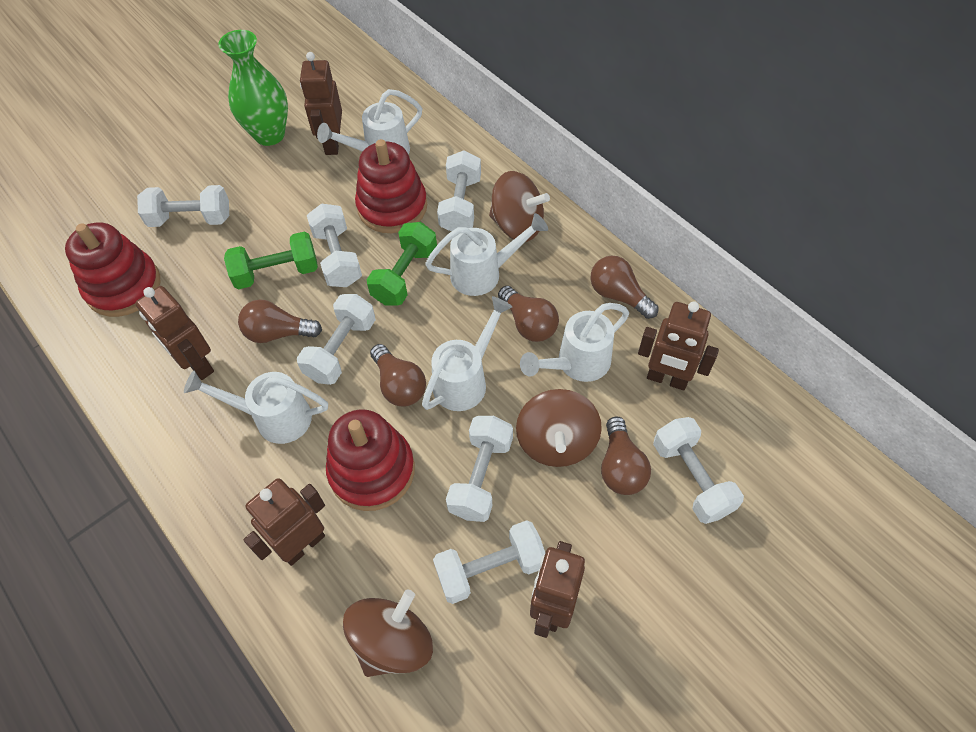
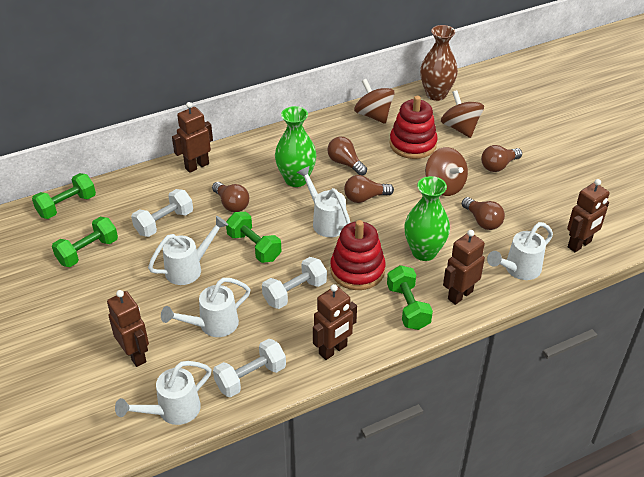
brown vase: 0 -> 1
green dumbbell: 2 -> 4
green vase: 1 -> 2
red stacking toy: 3 -> 2
white dumbbell: 7 -> 3

